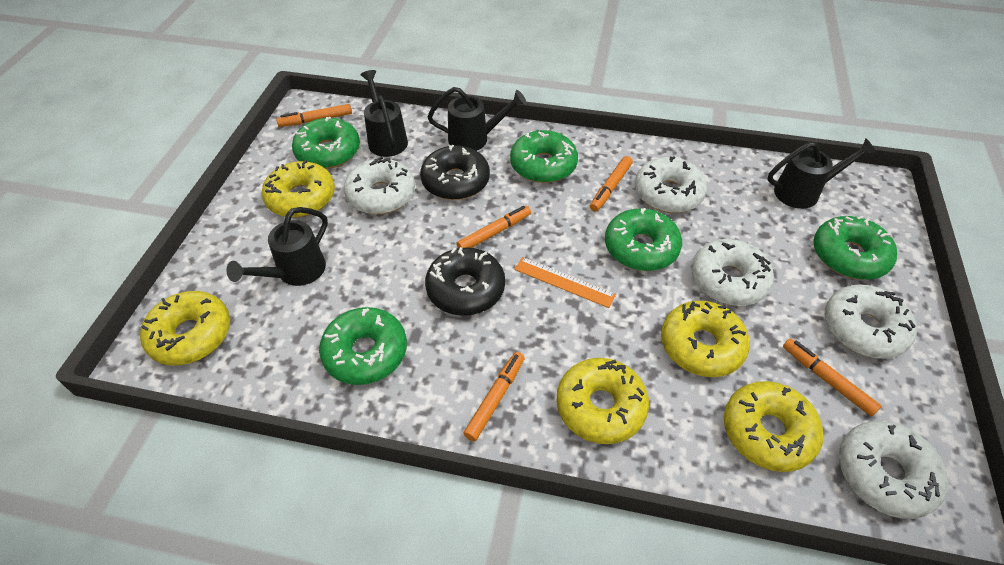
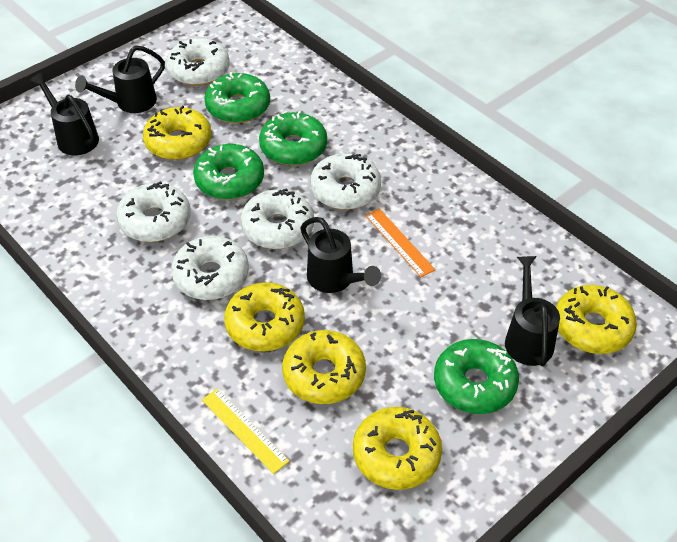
black donut: 2 -> 0
green donut: 5 -> 4
orange marker: 5 -> 0
yellow ruler: 0 -> 1

